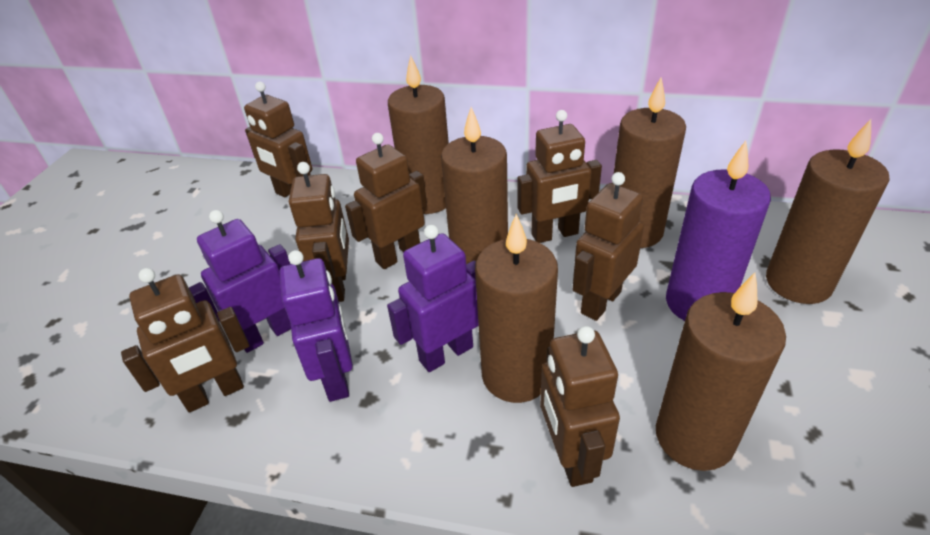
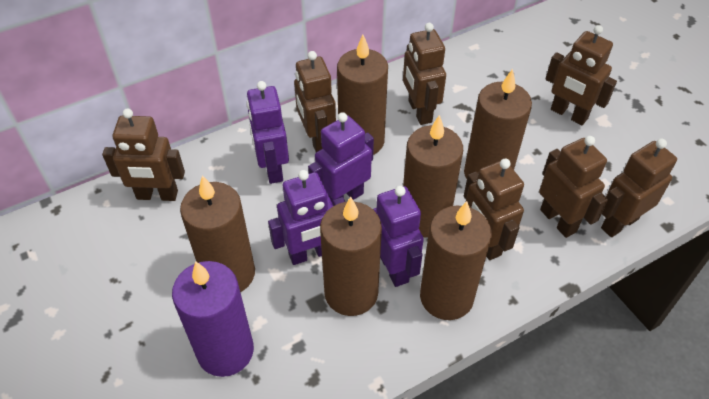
purple robot: 3 -> 4

